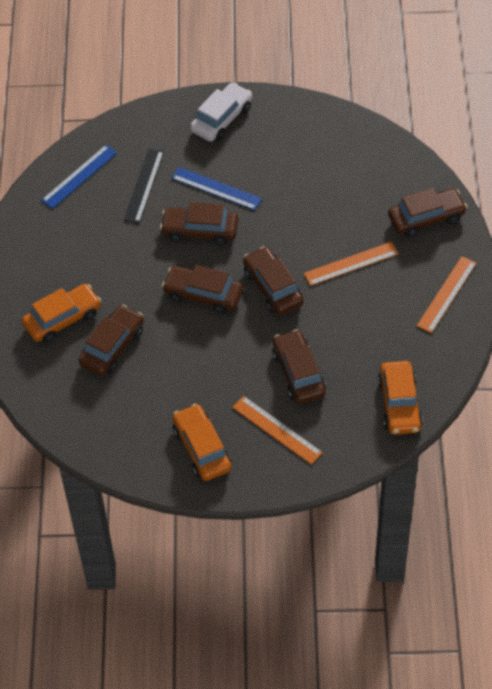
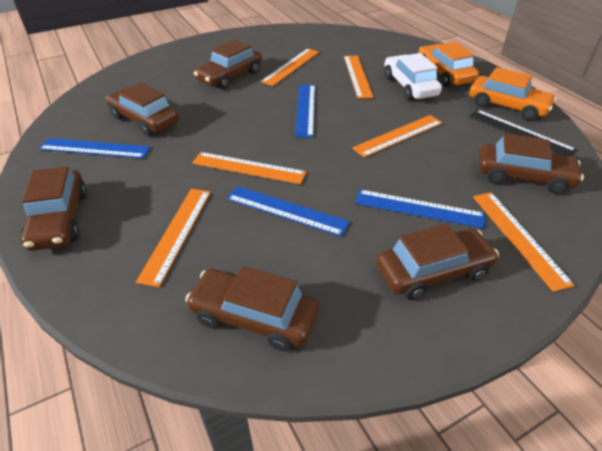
blue ruler: 2 -> 4
orange car: 3 -> 2
orange ruler: 3 -> 6

